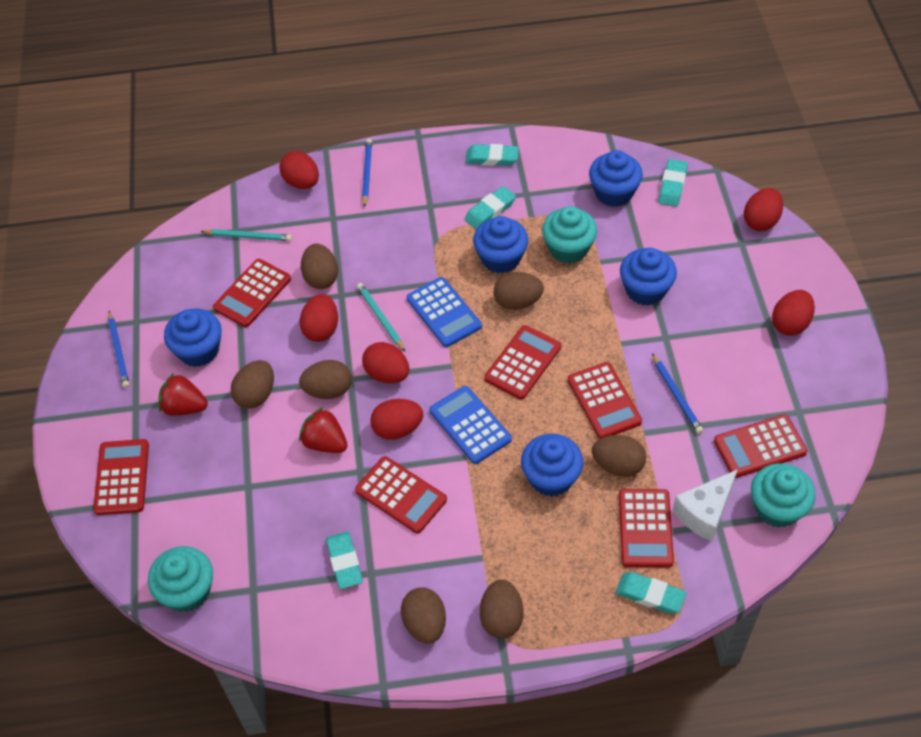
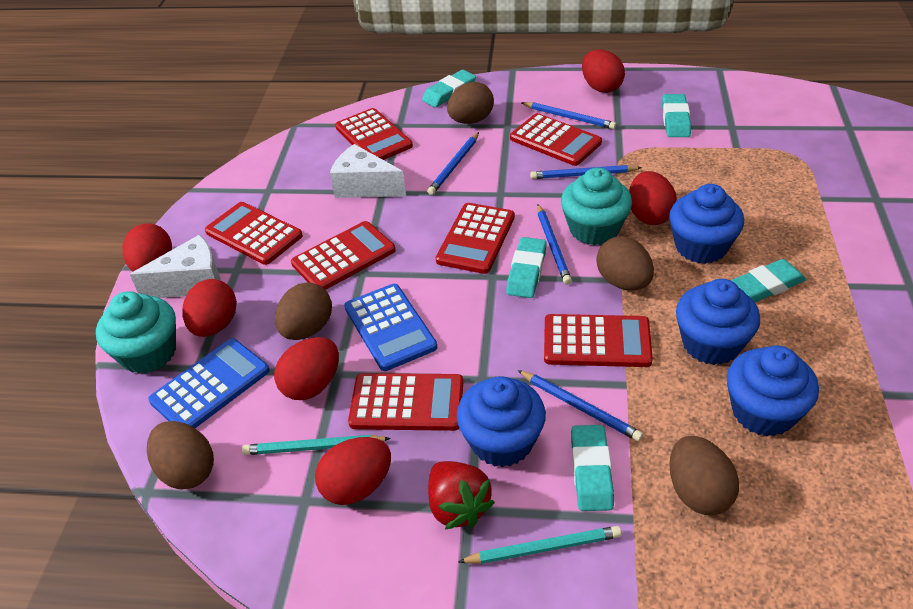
blue cupcake: 5 -> 4
blue pencil: 3 -> 5
brown egg: 7 -> 5
red strawberry: 2 -> 1
turquoise cupcake: 3 -> 2
white cheese: 1 -> 2

